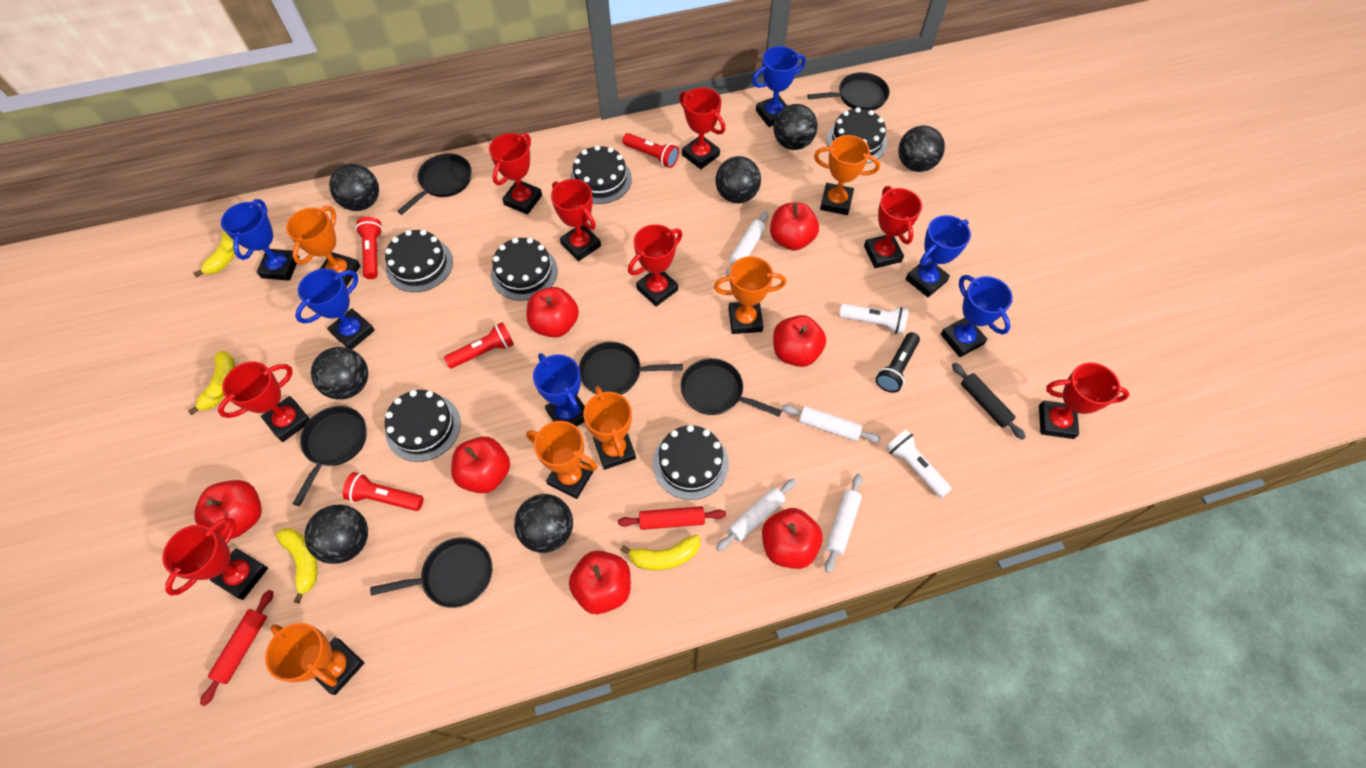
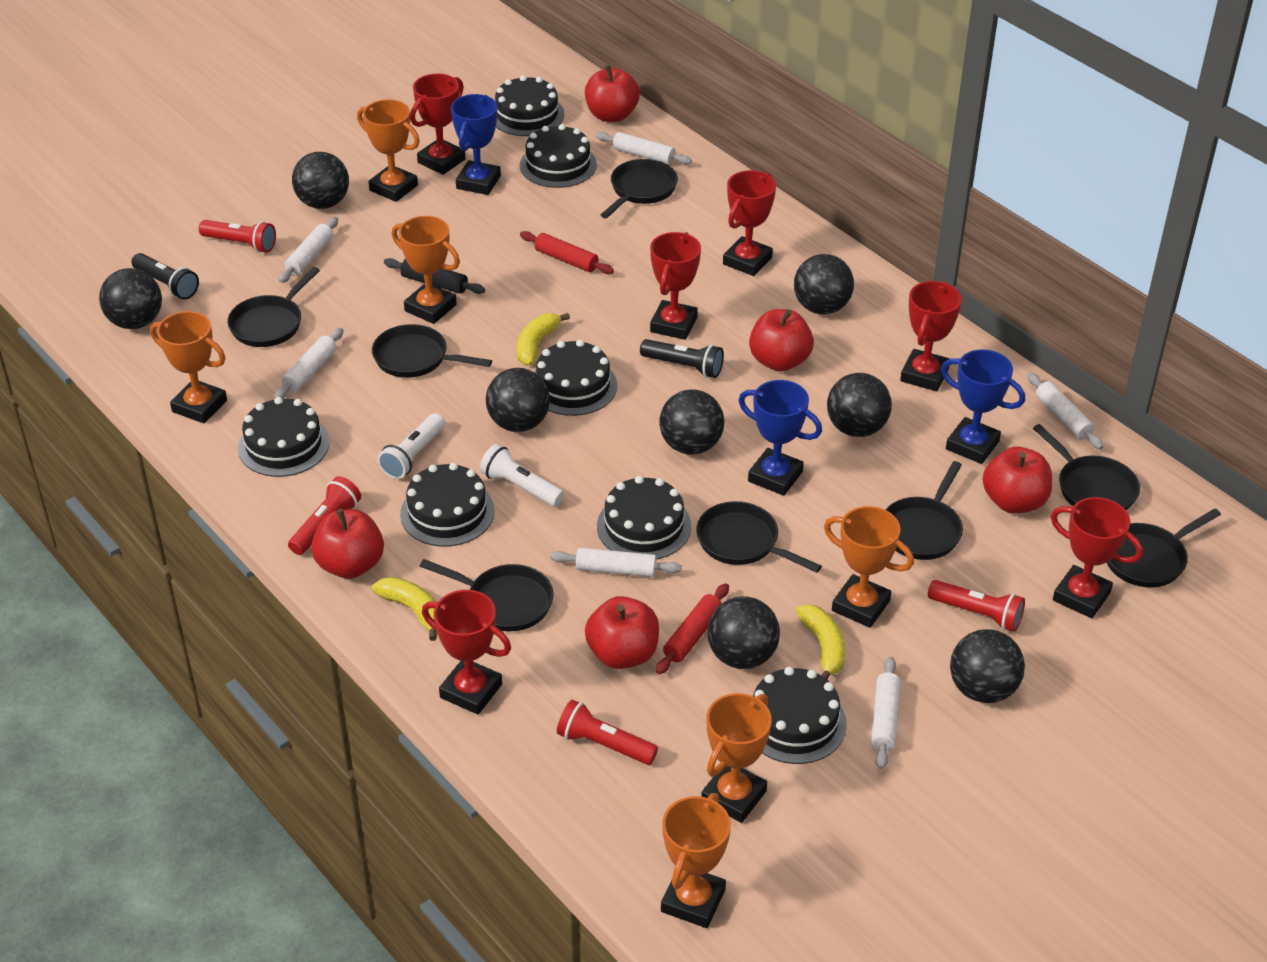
black ball: 7 -> 8
black cake: 6 -> 7
black flashlight: 1 -> 2
black pan: 6 -> 8
blue trophy: 6 -> 3
red apple: 7 -> 5
red trophy: 8 -> 6
white rolling pin: 4 -> 6
yellow banana: 4 -> 3

